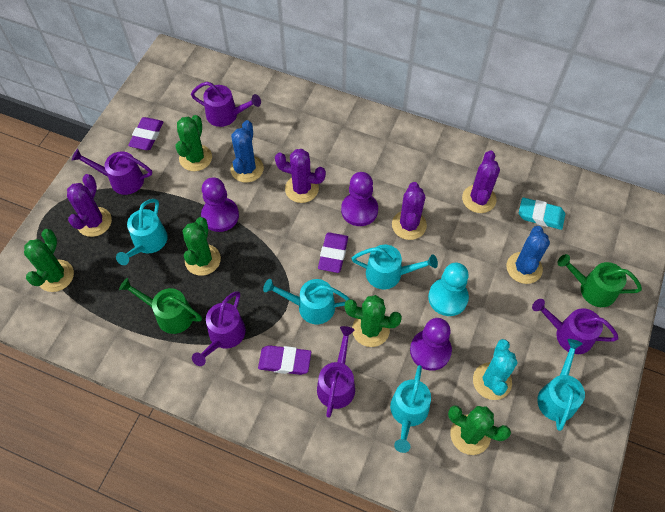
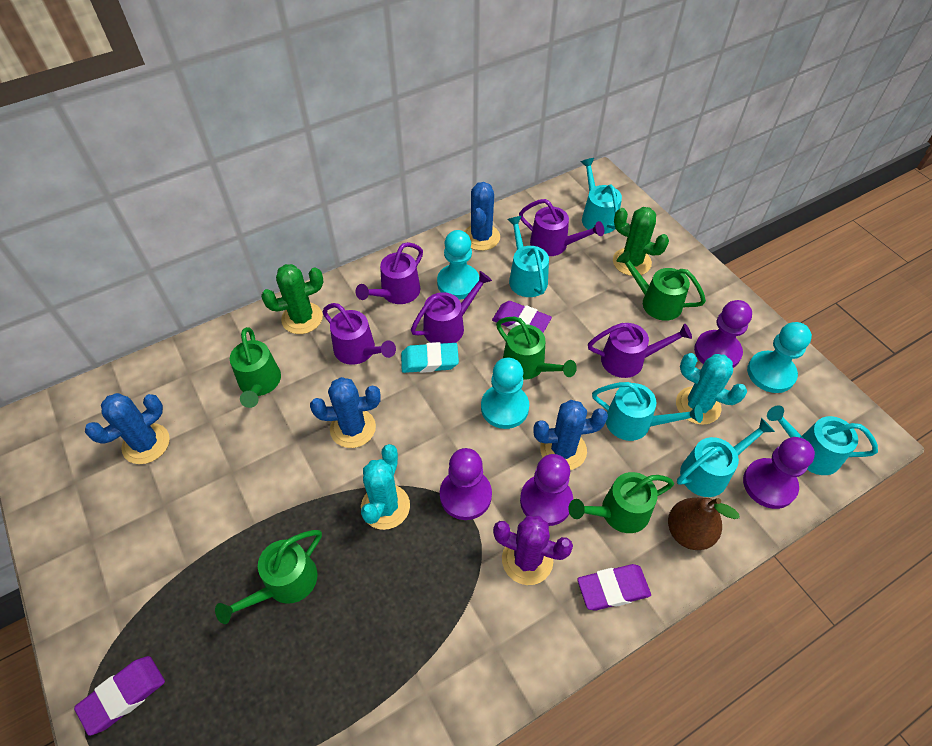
blue cactus: 2 -> 4
brown pear: 0 -> 1
green cactus: 5 -> 2
green watering can: 2 -> 5
purple cactus: 4 -> 1
purple pawn: 3 -> 4
turquoise cactus: 1 -> 2
turquoise pawn: 1 -> 3

